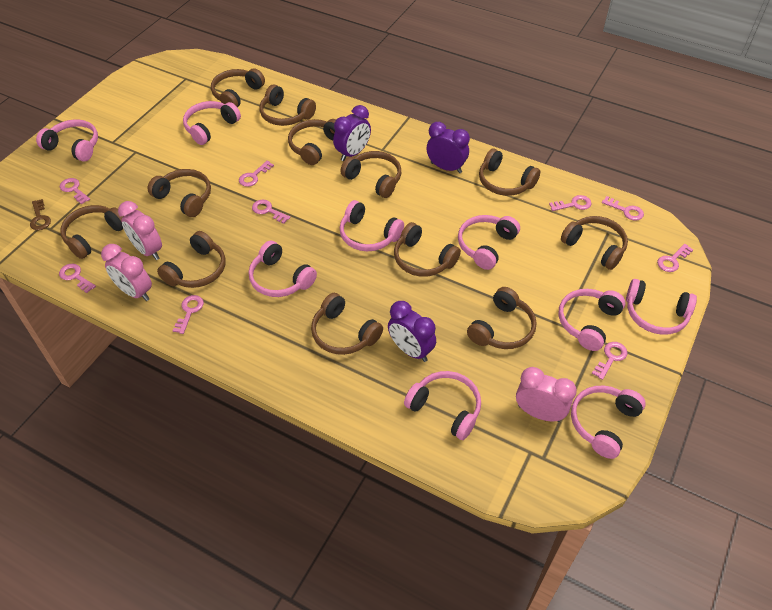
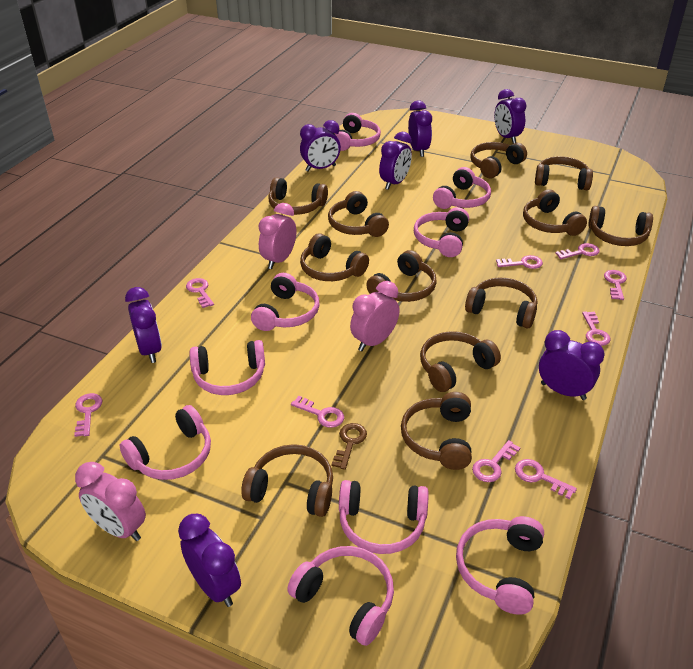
purple clock: 3 -> 7

